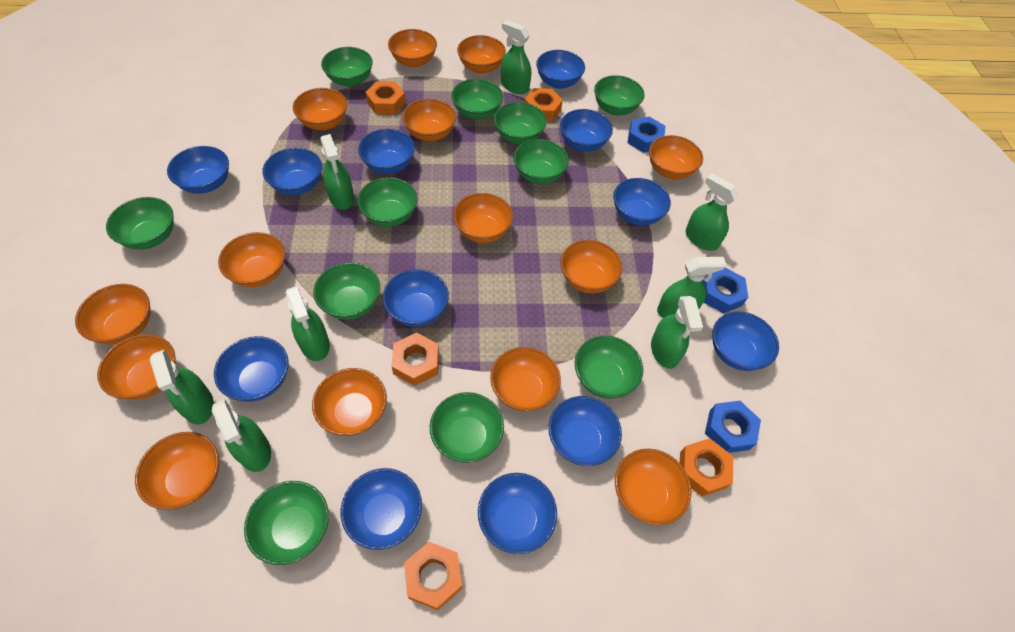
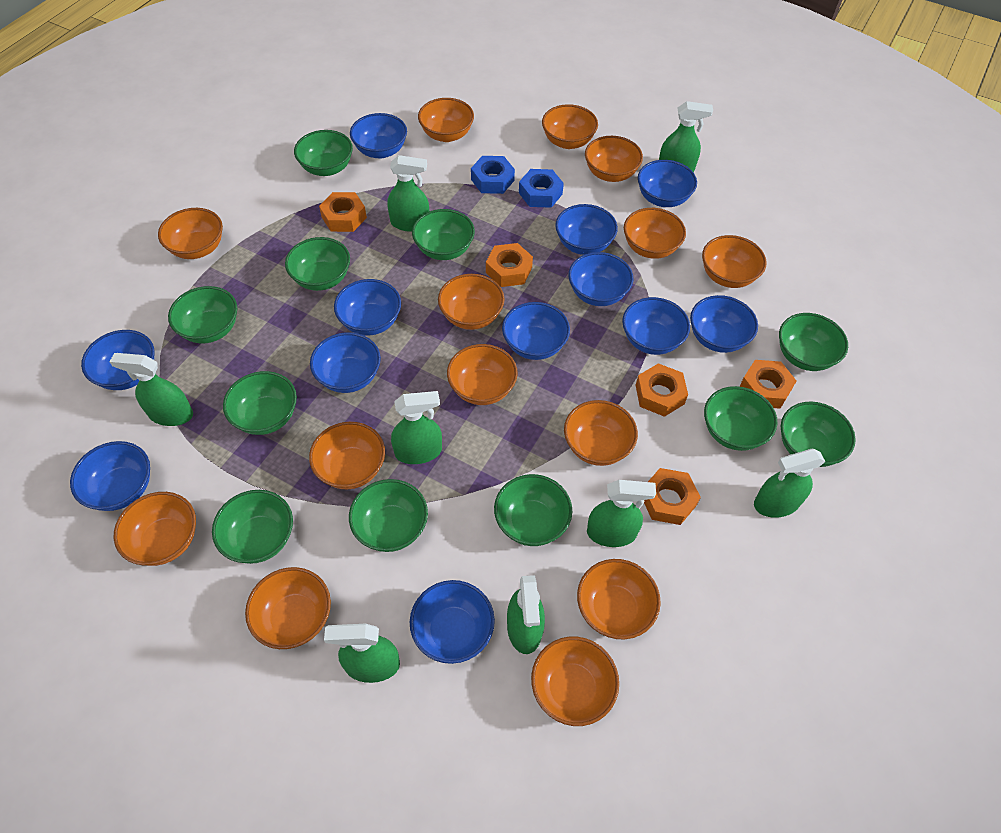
blue nut: 3 -> 2

